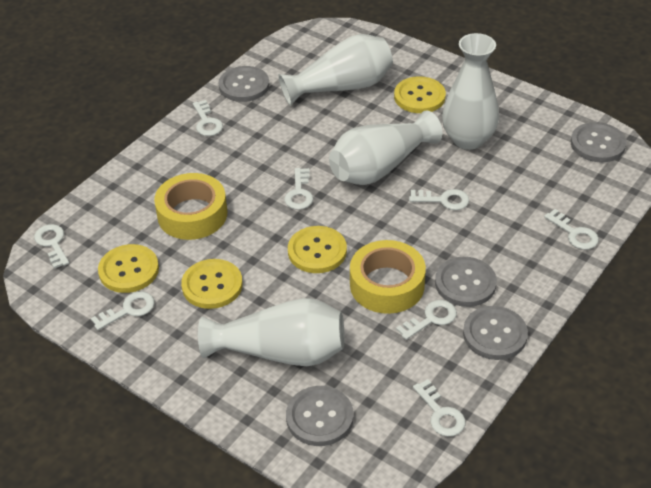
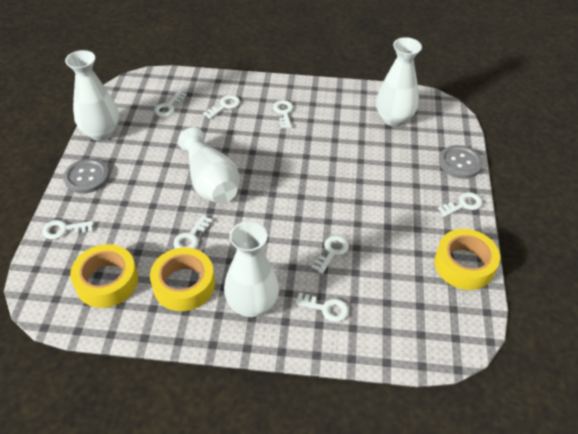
grey button: 5 -> 2
yellow button: 4 -> 0
yellow tape: 2 -> 3

